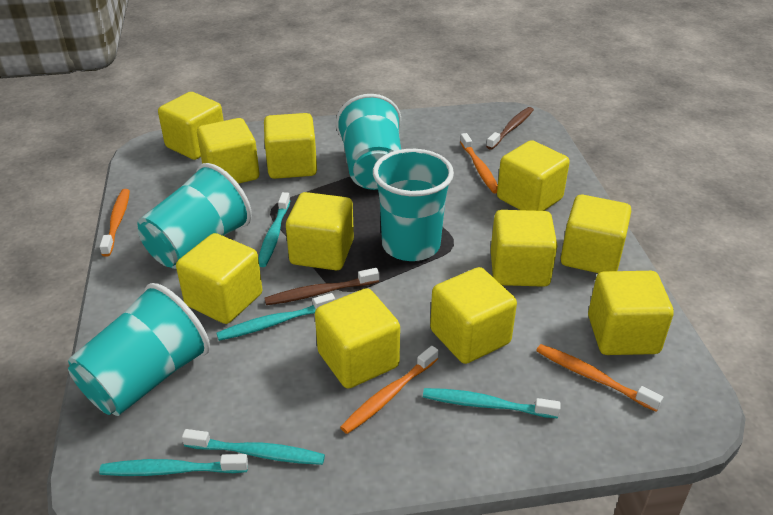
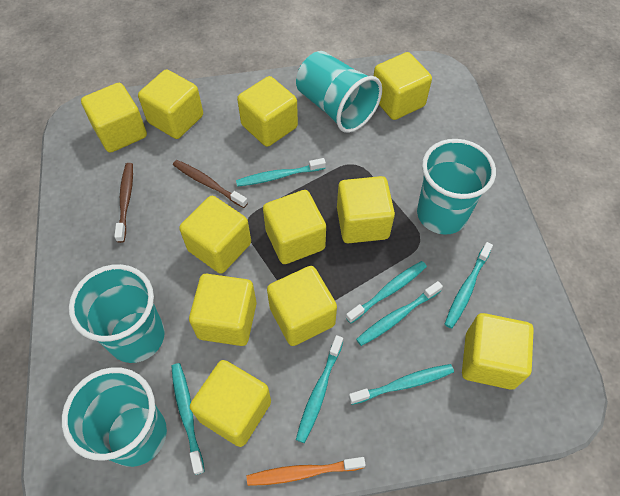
orange toothbrush: 4 -> 1
turquoise toothbrush: 5 -> 7

